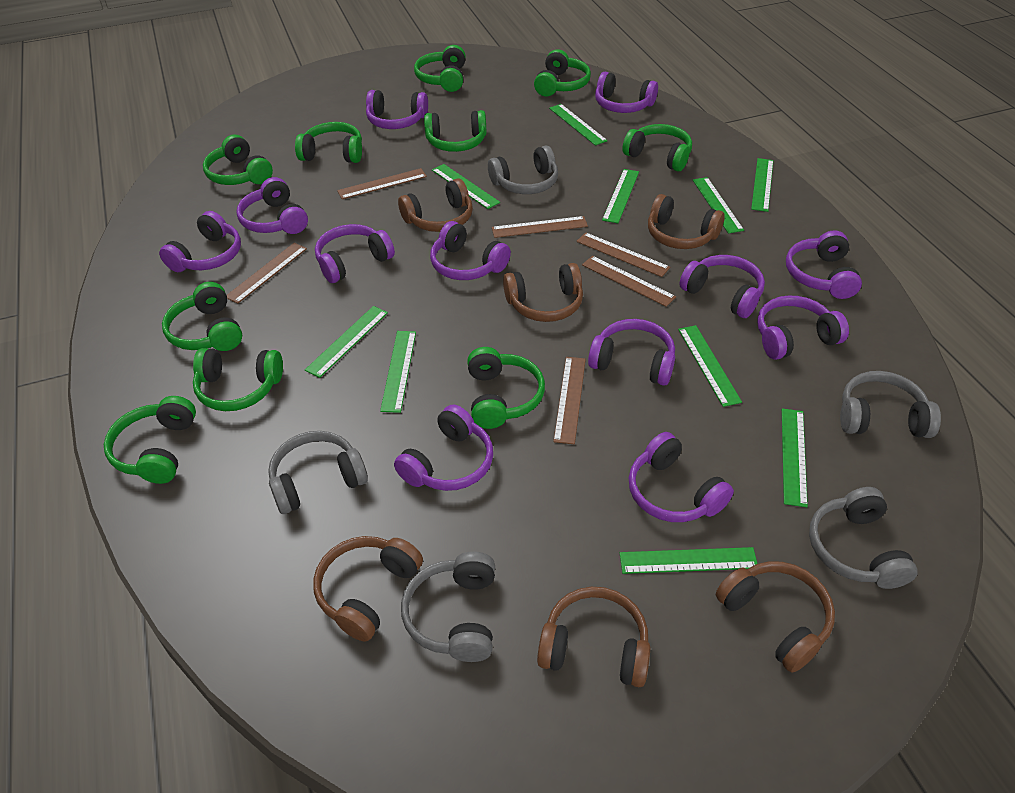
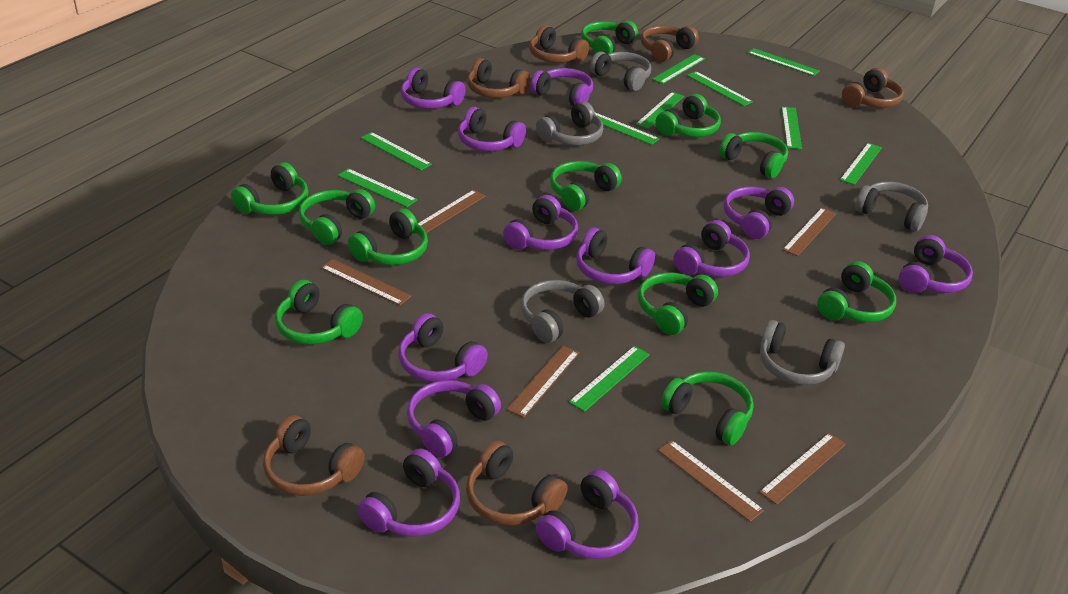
green headphones: 10 -> 11

